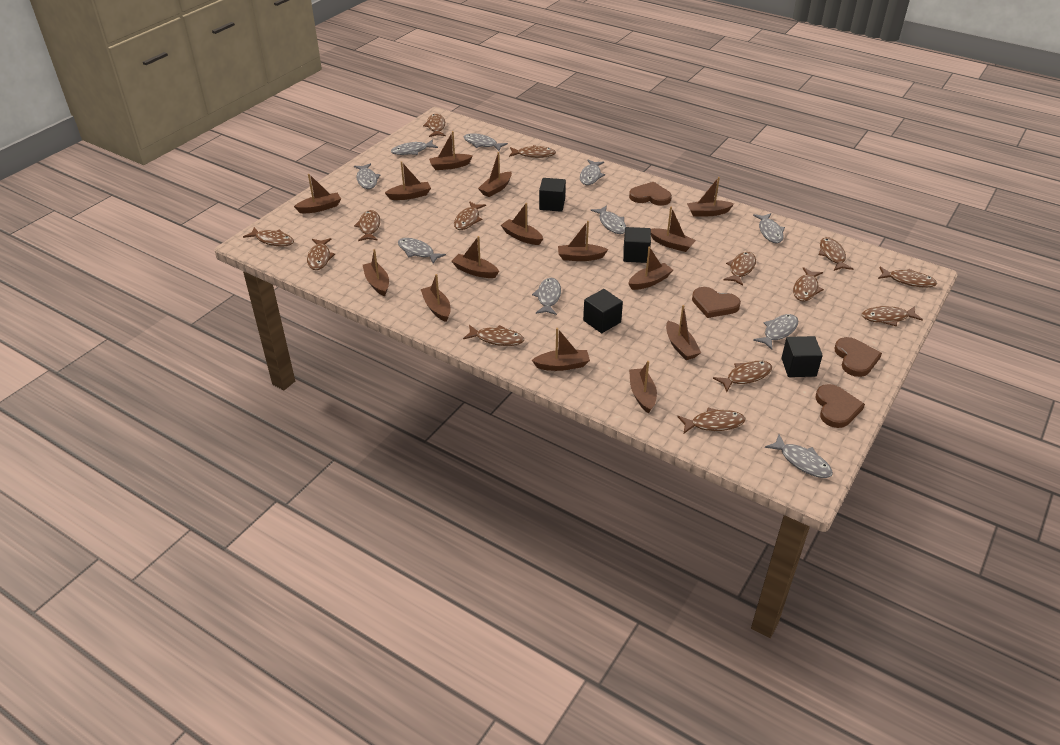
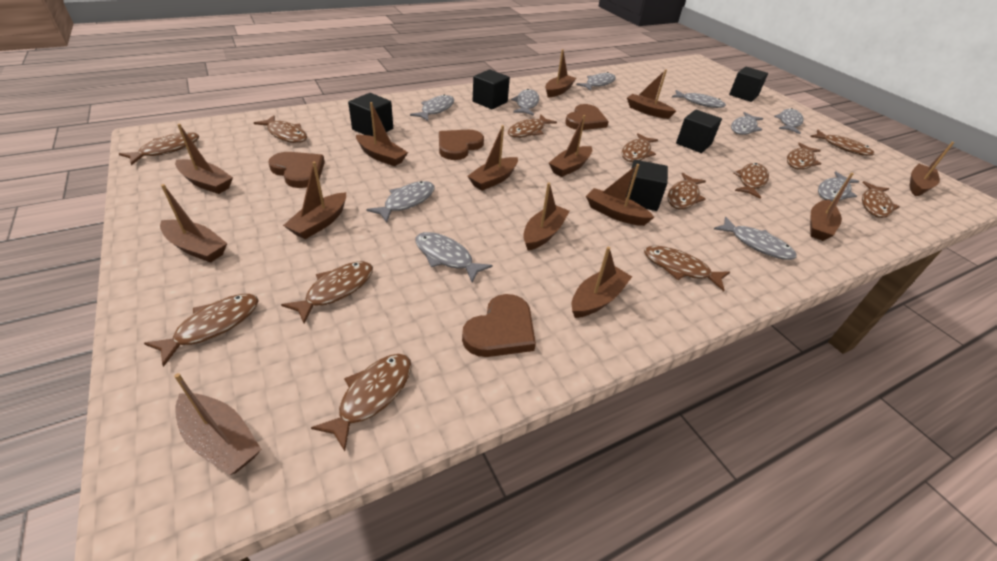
black cube: 4 -> 5
brown boat: 15 -> 14
brown fish: 14 -> 13

